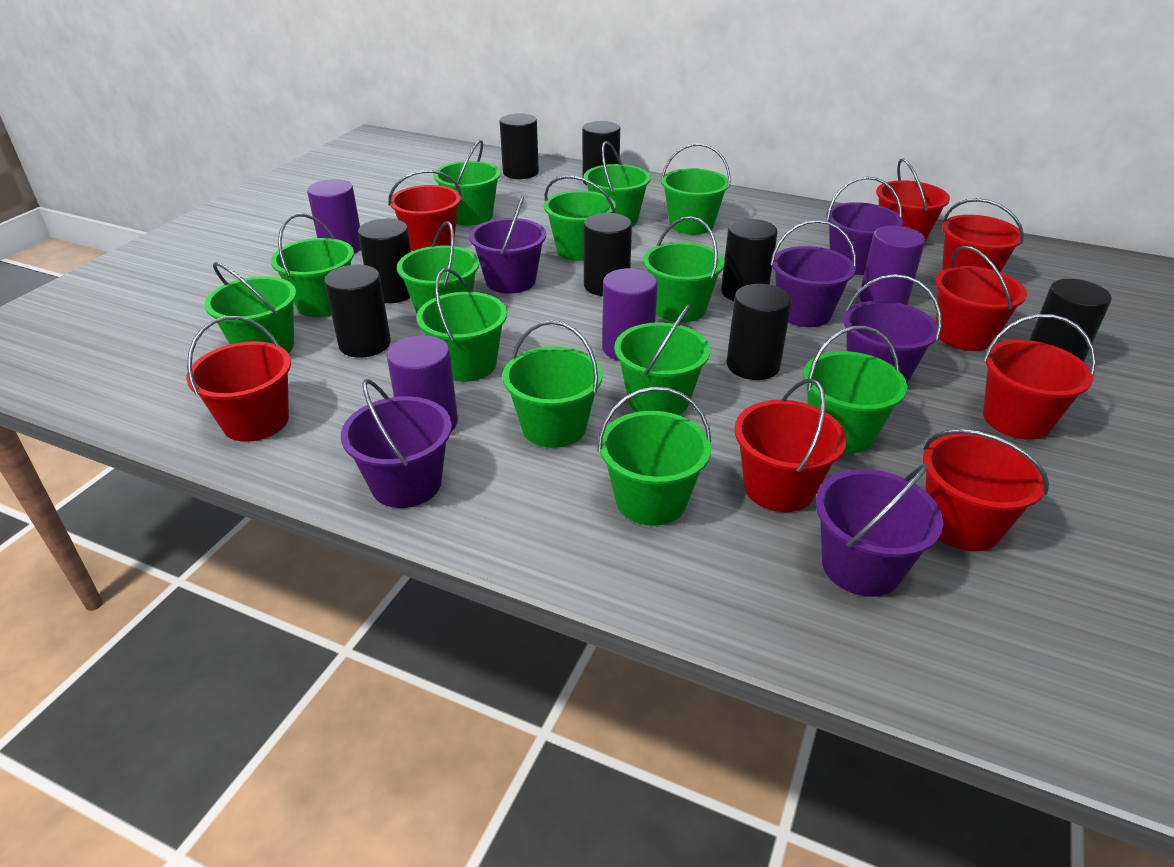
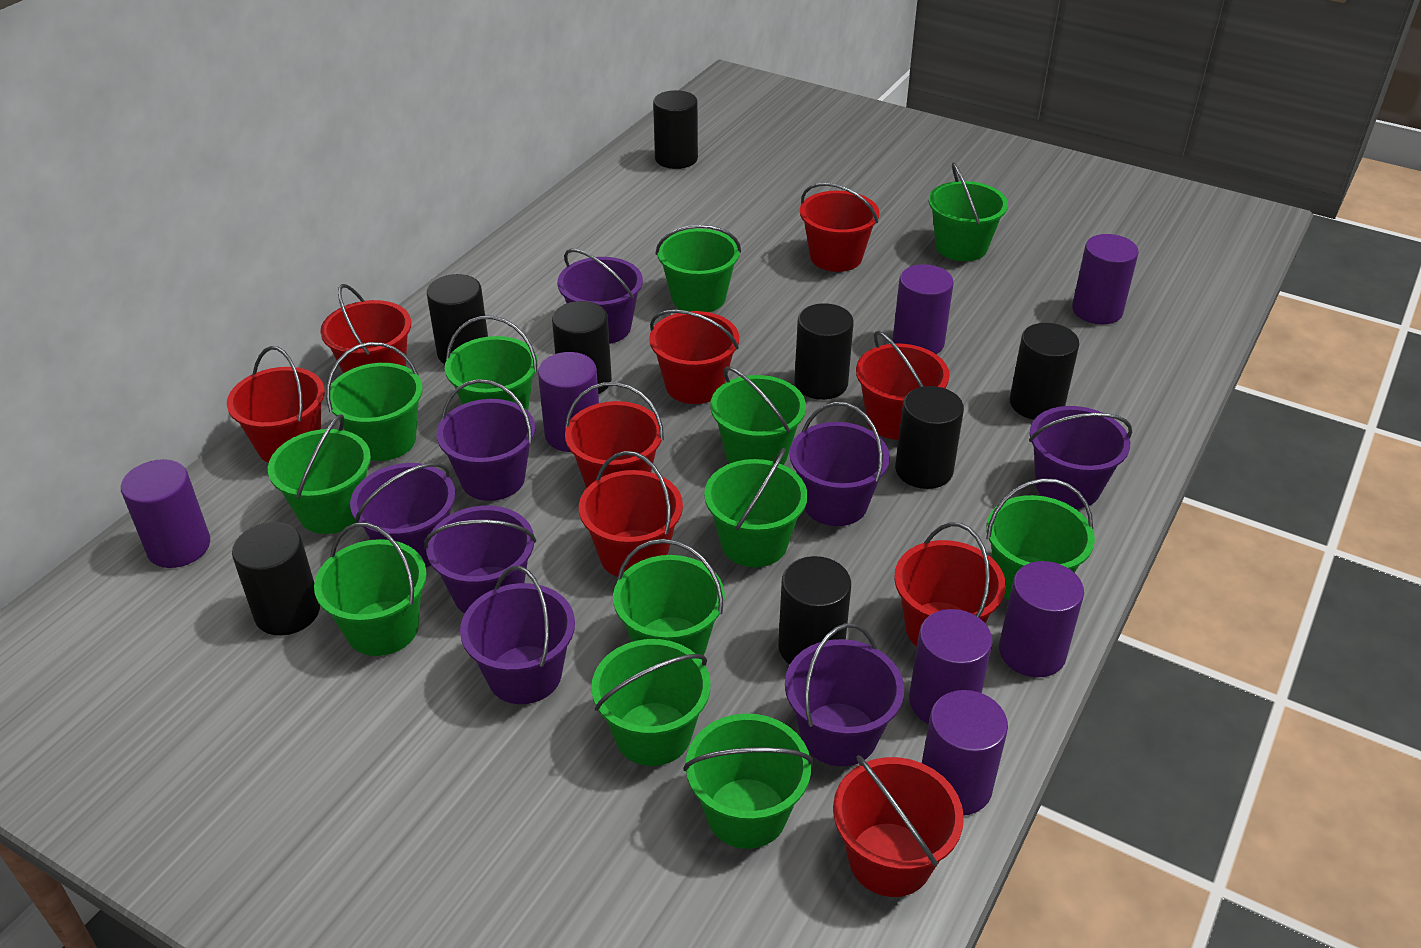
green bucket: 13 -> 12
purple bucket: 6 -> 8
purple cylinder: 4 -> 7
red bucket: 8 -> 9

